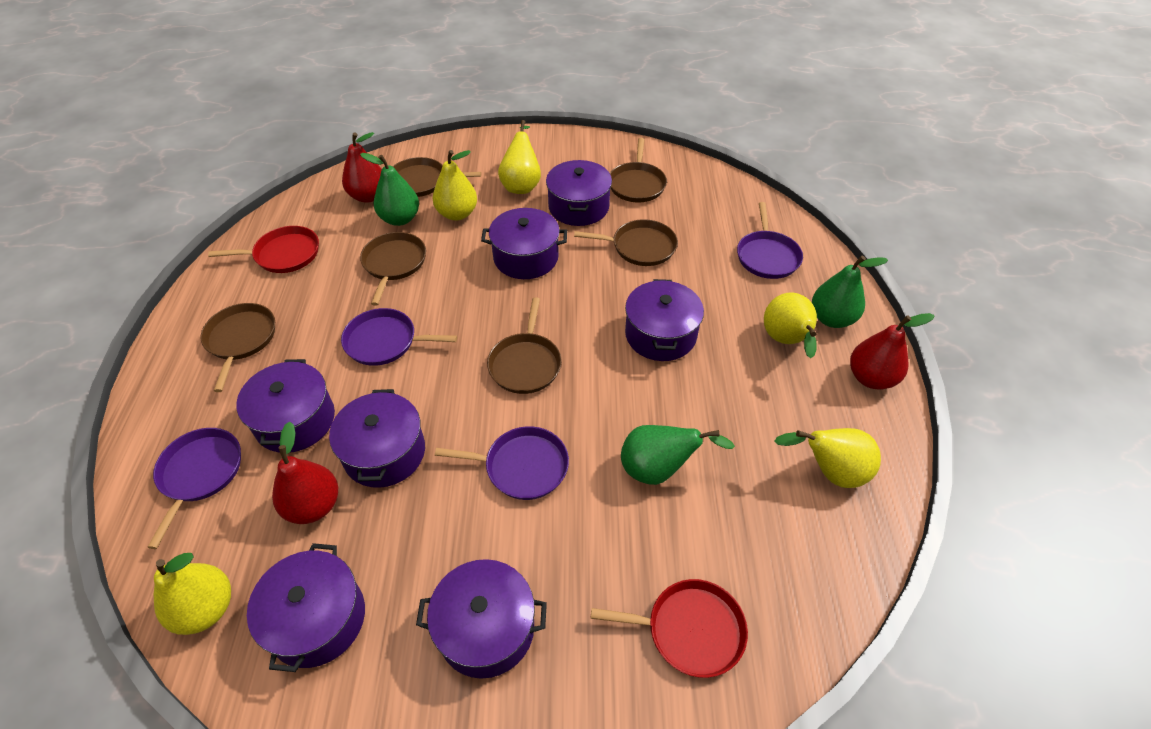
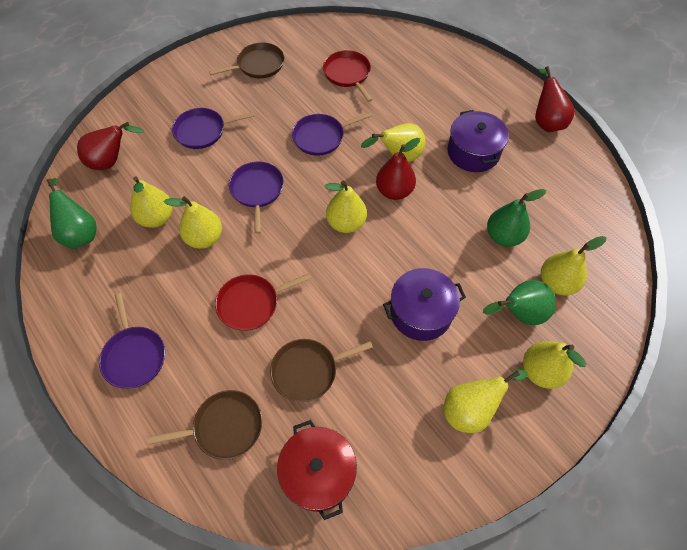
brown pan: 6 -> 3
purple pot: 7 -> 2
red pot: 0 -> 1
yellow pear: 5 -> 7

